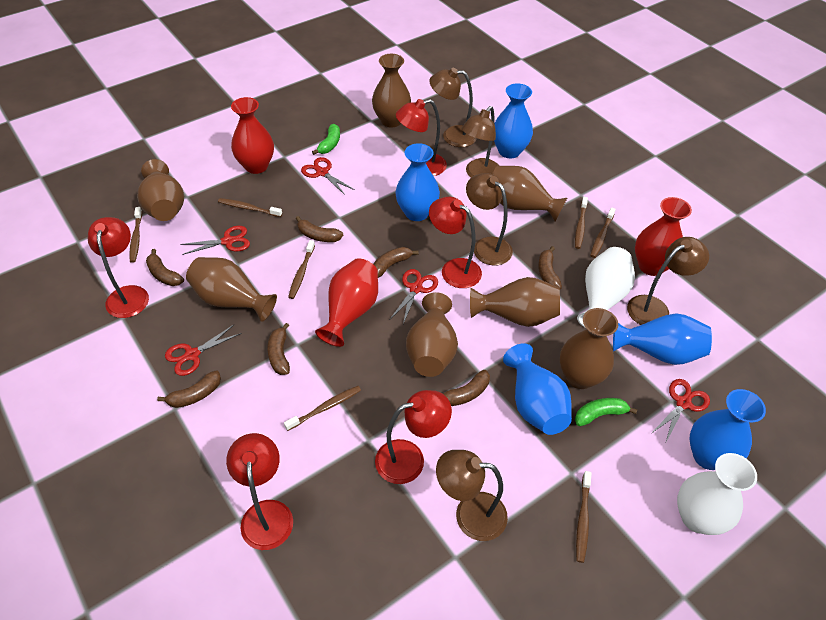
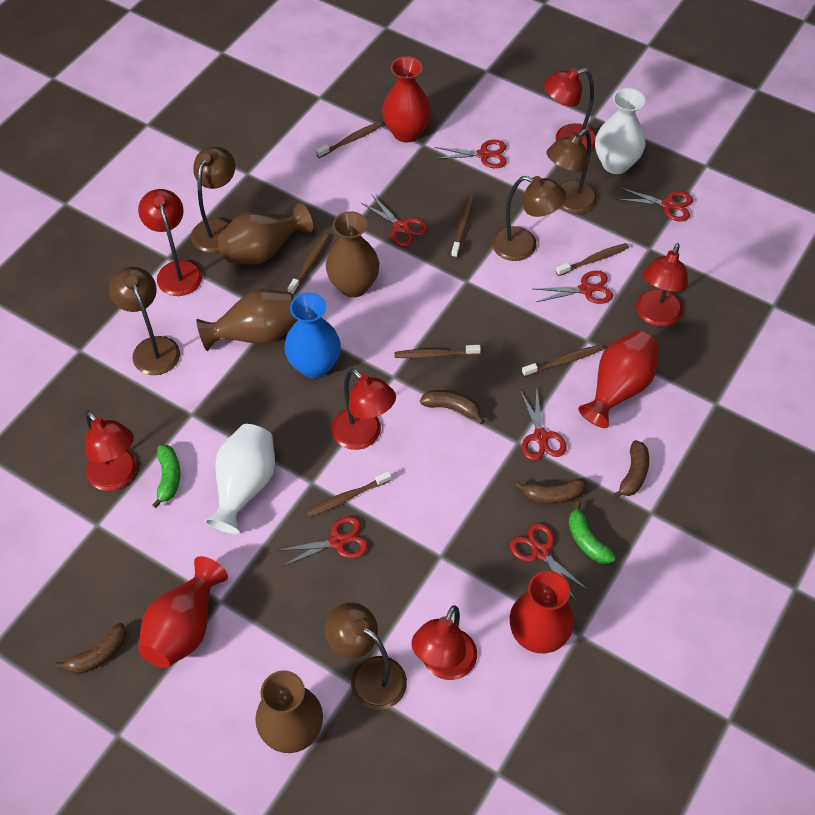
blue vase: 5 -> 1
brown banana: 7 -> 4
brown vase: 7 -> 4
red lamp: 5 -> 6
red scissors: 5 -> 7
red vase: 3 -> 4

